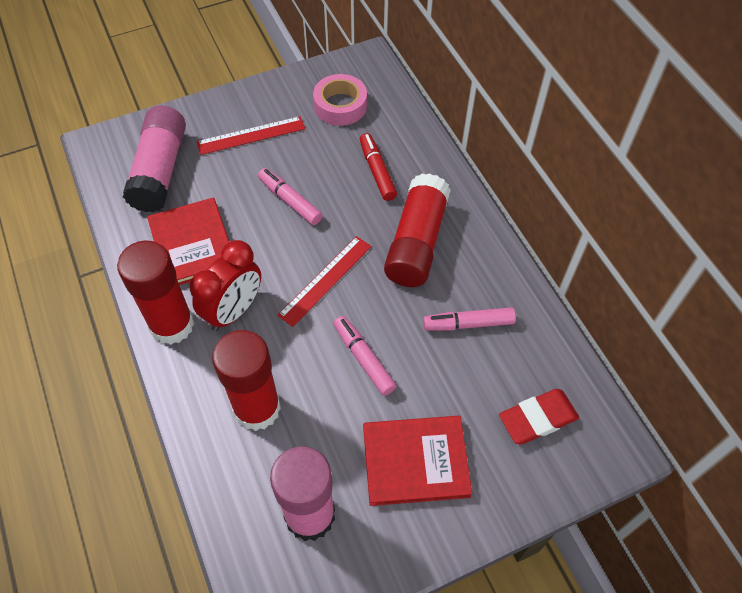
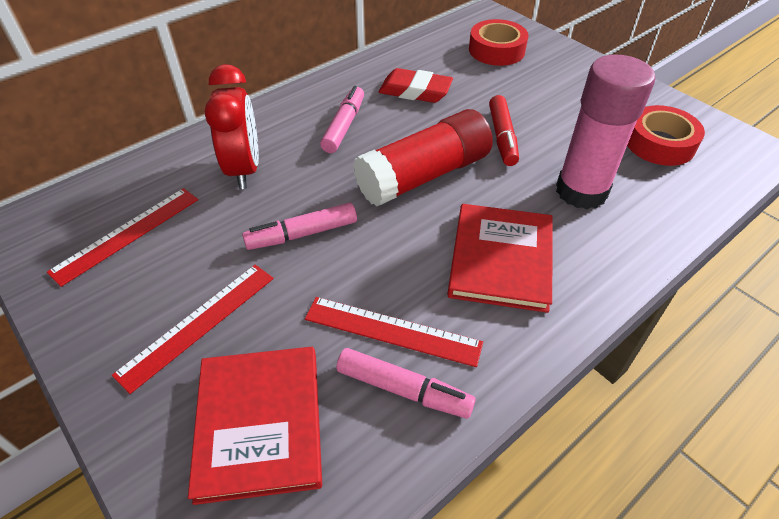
pink glue stick: 2 -> 1
pink tape: 1 -> 0
red glue stick: 3 -> 1
red ruler: 2 -> 3
red tape: 0 -> 2

